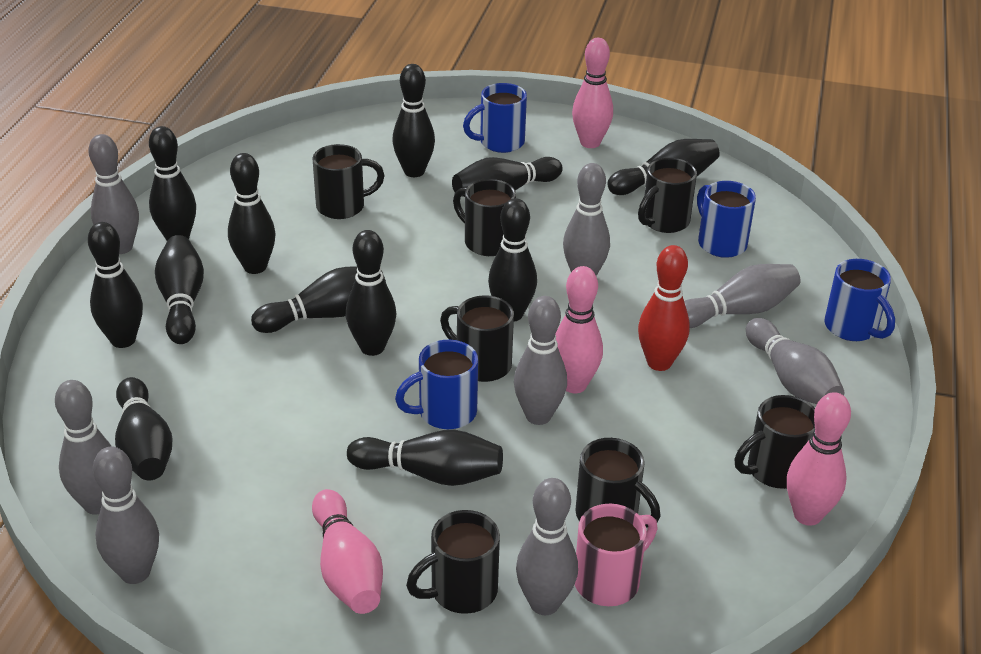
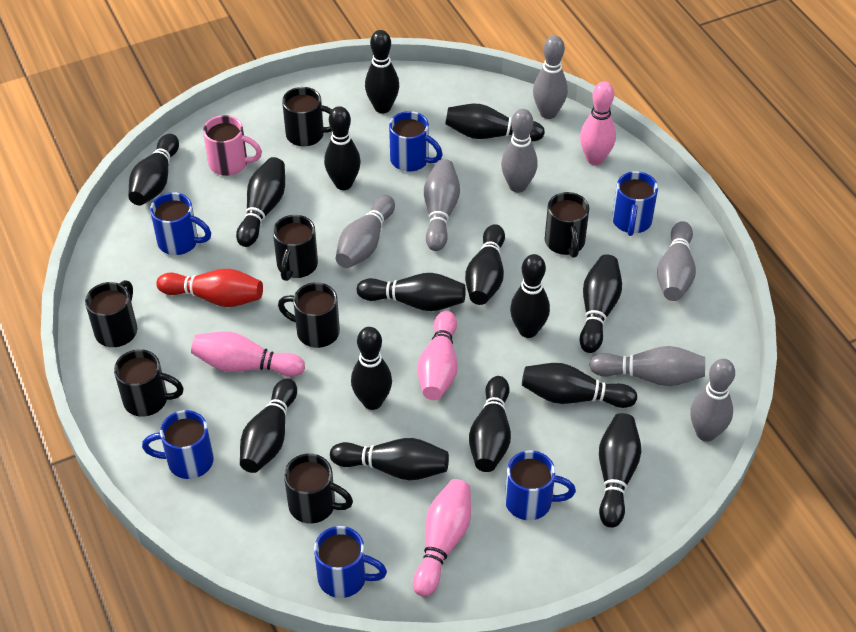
black bowling pin: 12 -> 15
blue mug: 4 -> 6
grey bowling pin: 8 -> 7

